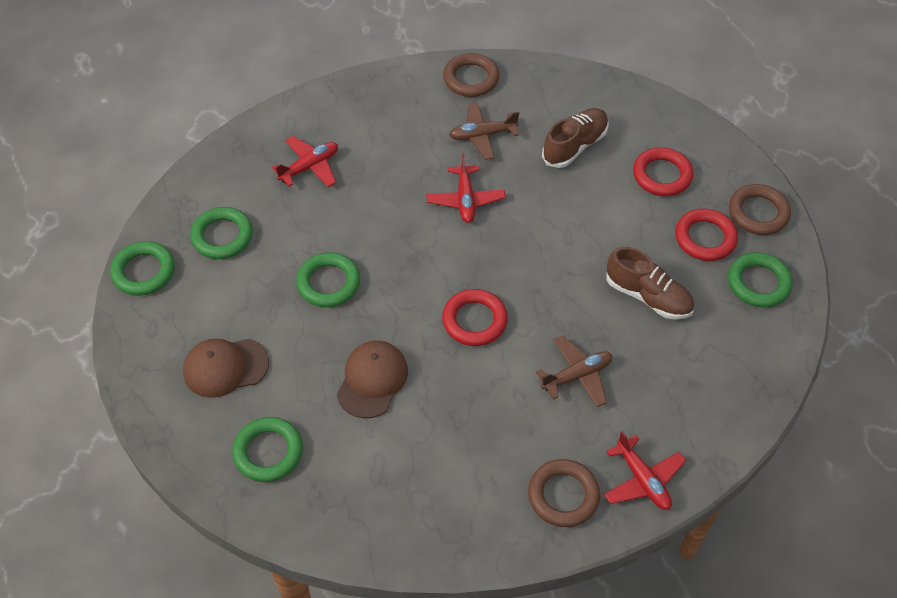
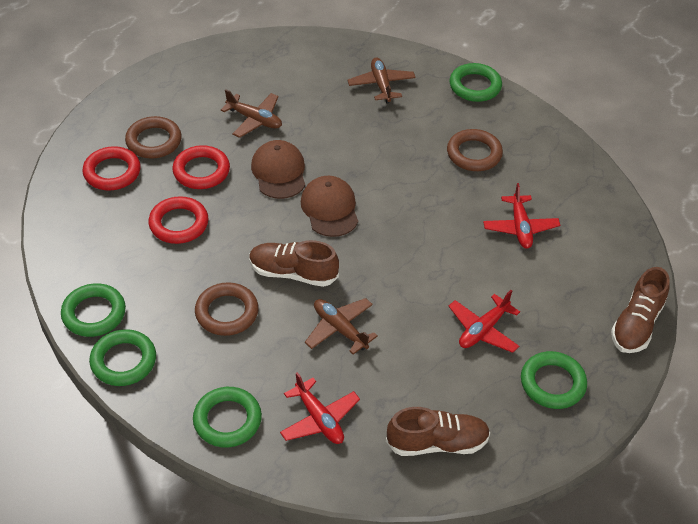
brown plane: 2 -> 3
brown shoe: 2 -> 3

